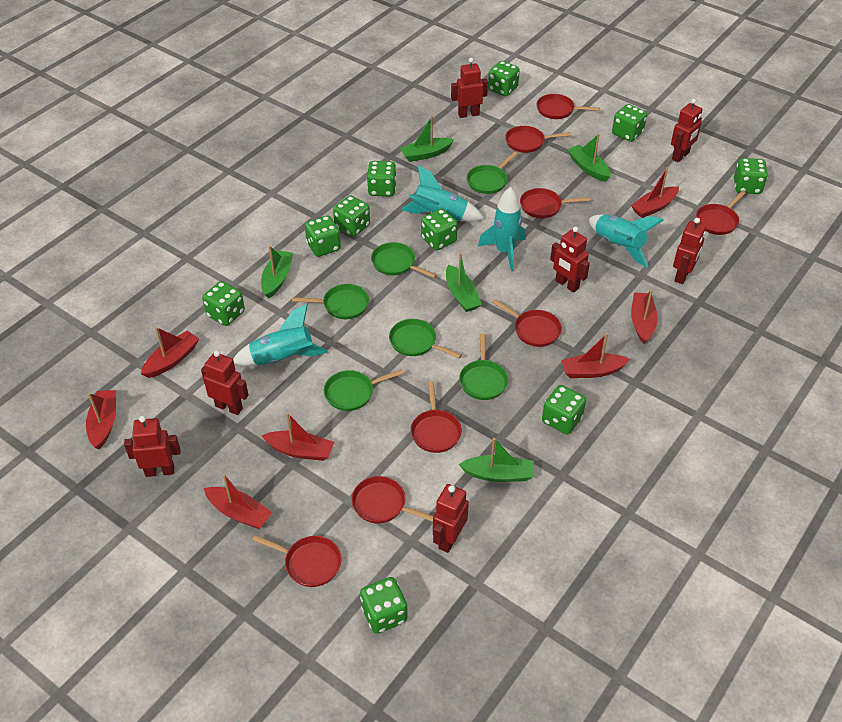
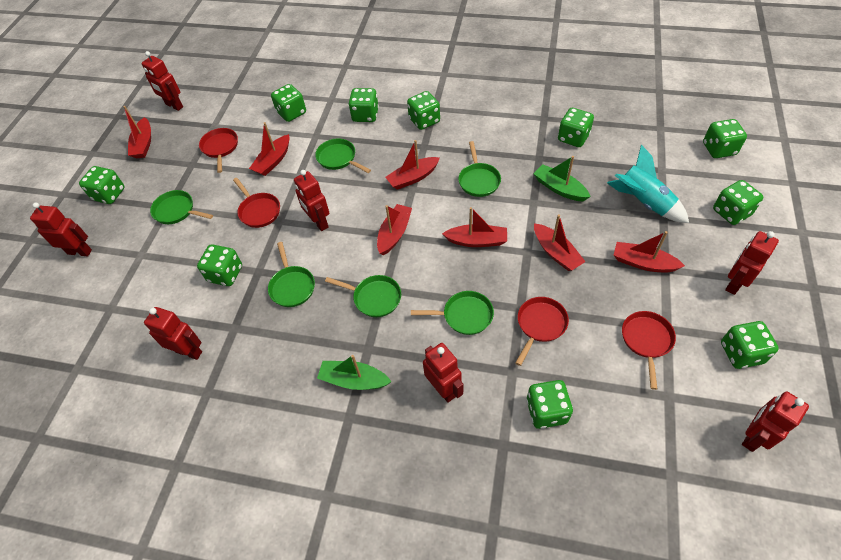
green boat: 5 -> 2
red pan: 8 -> 4
turquoise rocket: 4 -> 1

